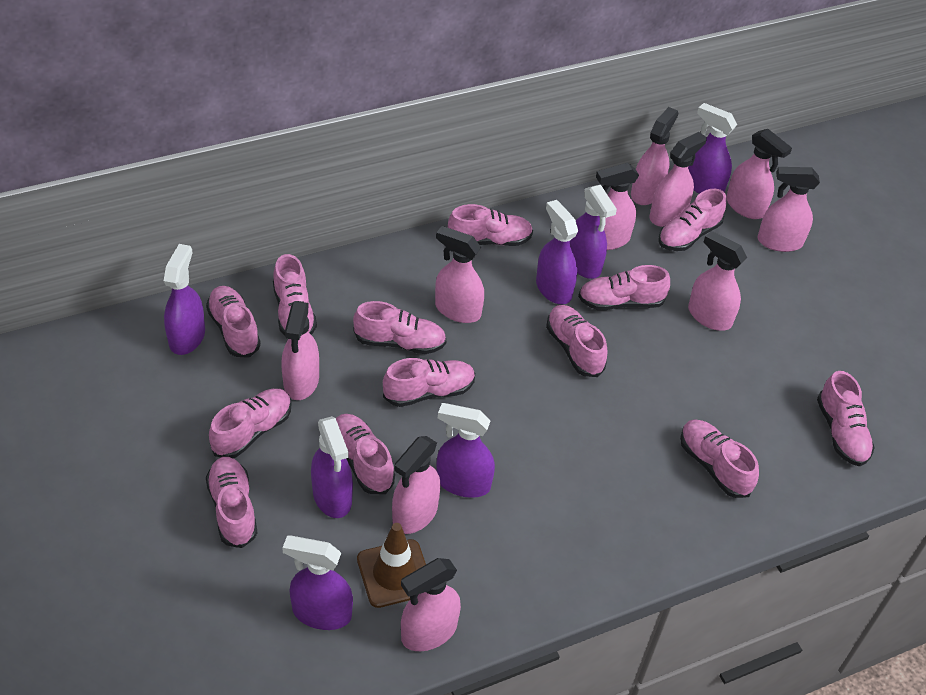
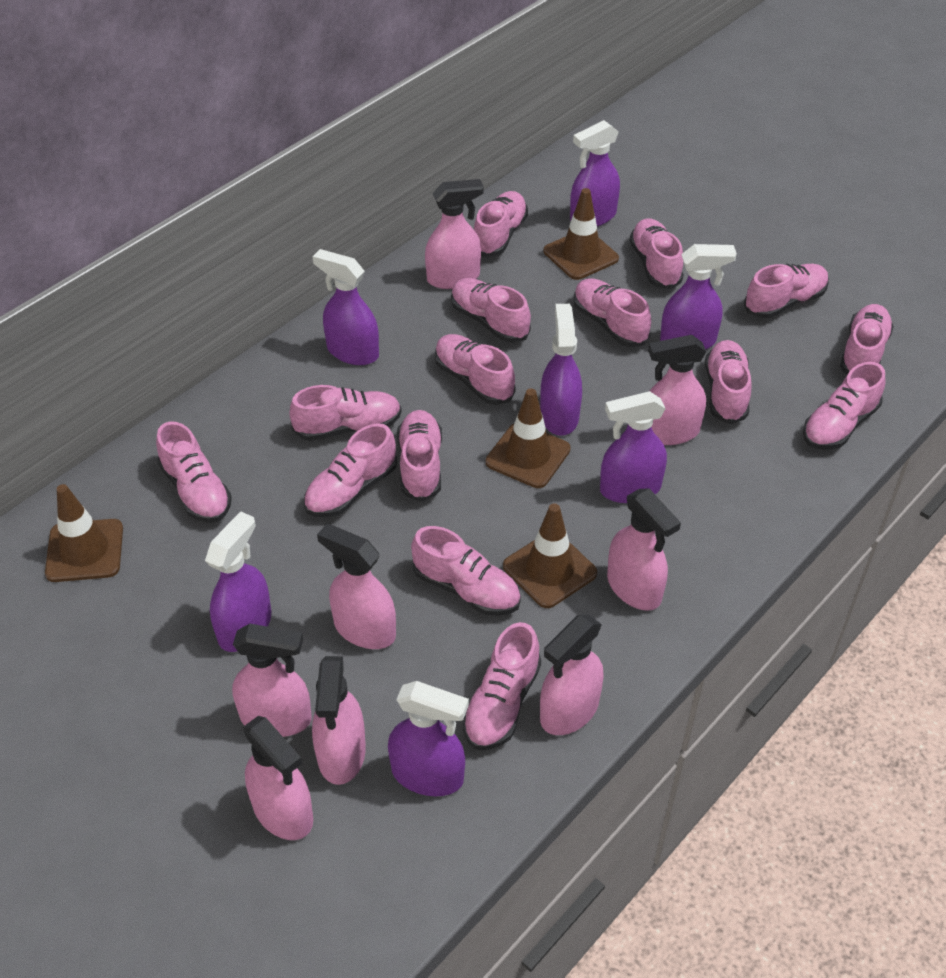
brown traffic cone: 1 -> 4
pink shoe: 13 -> 15
pink spray bottle: 10 -> 8

